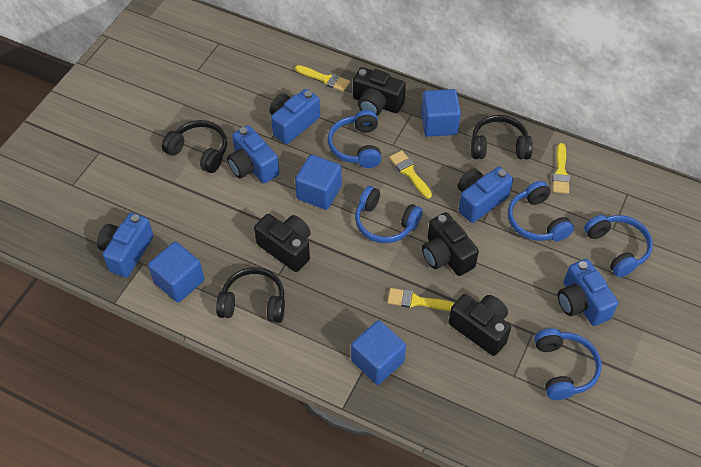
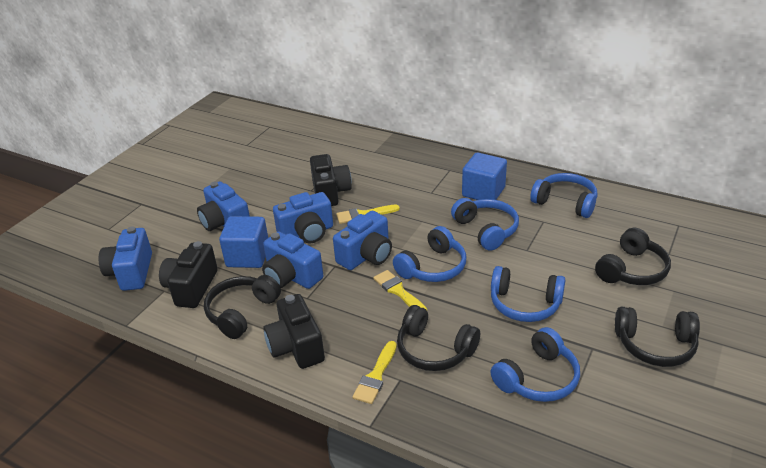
black camera: 4 -> 3
black headphones: 3 -> 4
blue cube: 4 -> 2
yellow brush: 4 -> 3

